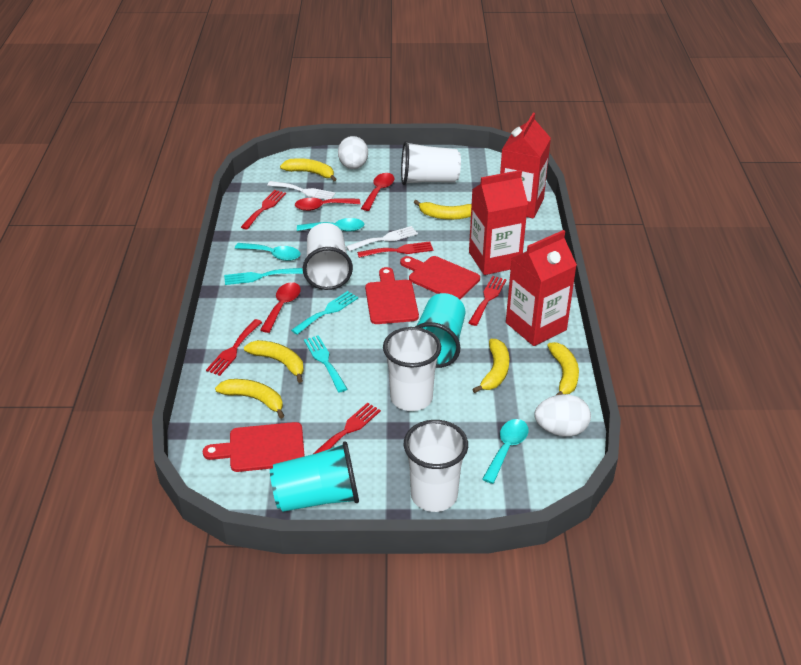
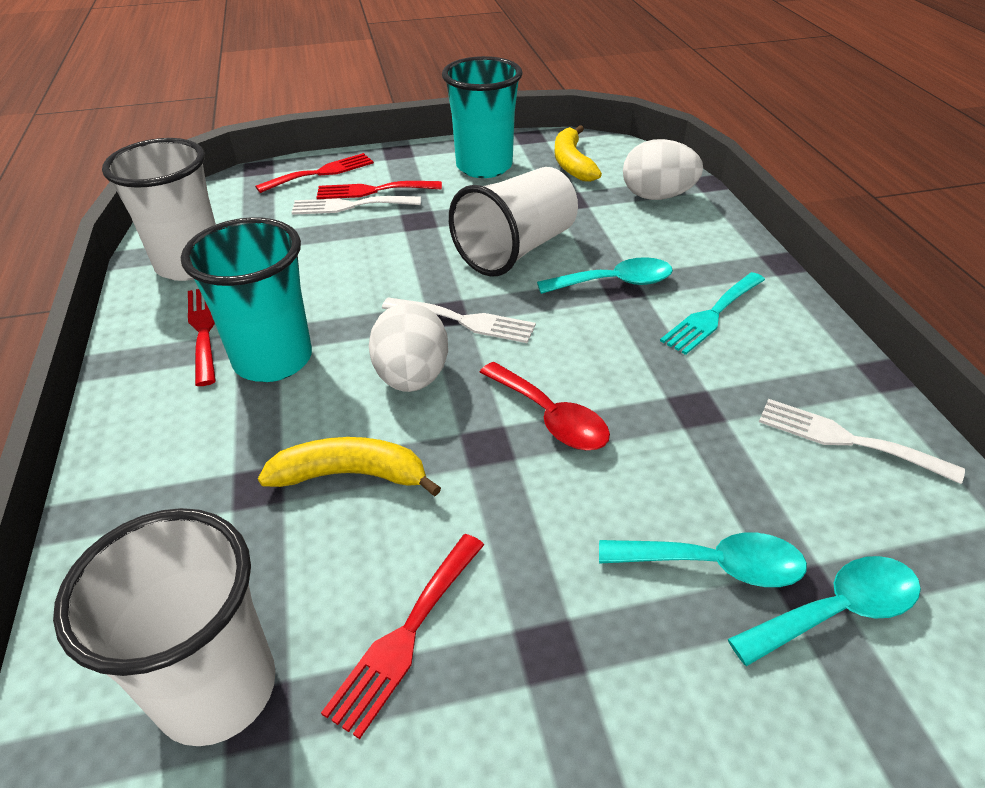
red carton: 3 -> 0
red cutting board: 3 -> 0
red fork: 5 -> 4
red spoon: 3 -> 1
turquoise fork: 3 -> 1
white cup: 4 -> 3
white fork: 2 -> 3
yellow banana: 6 -> 2

